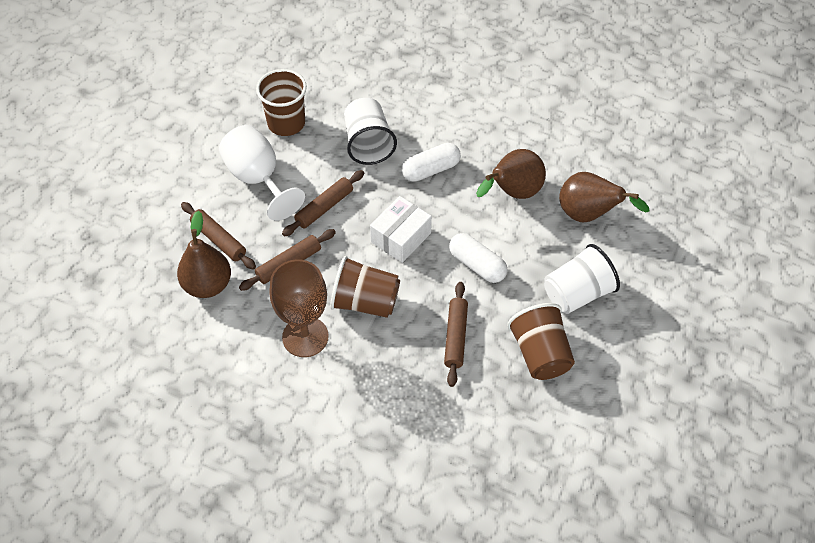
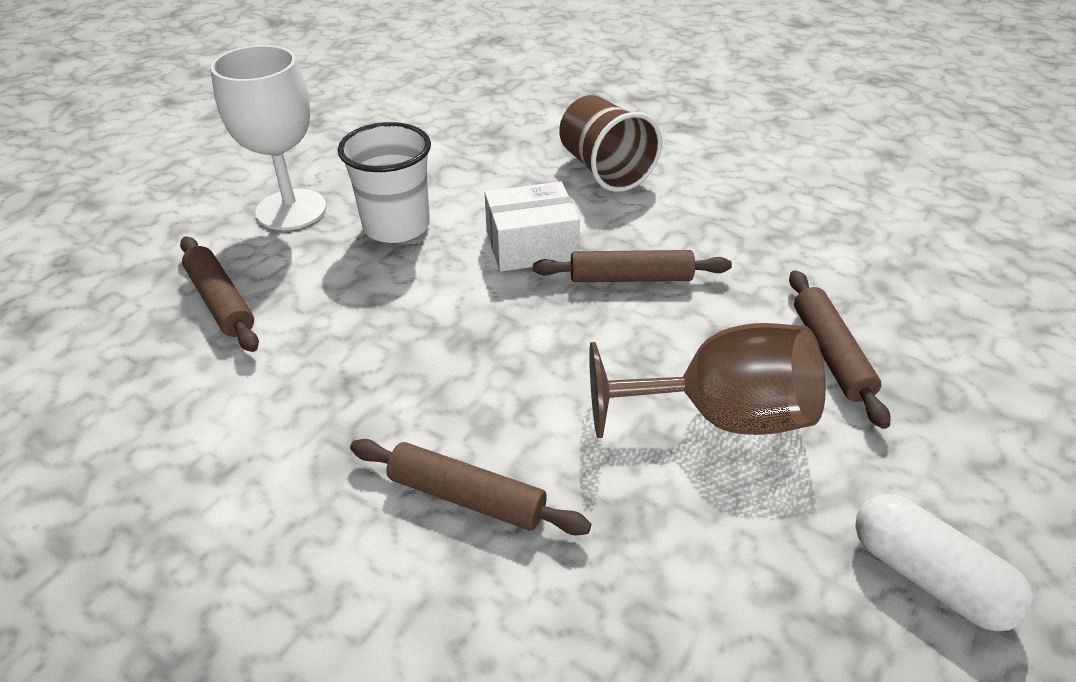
brown cup: 3 -> 1
brown pear: 3 -> 0
white capsule: 2 -> 1
white cup: 2 -> 1

